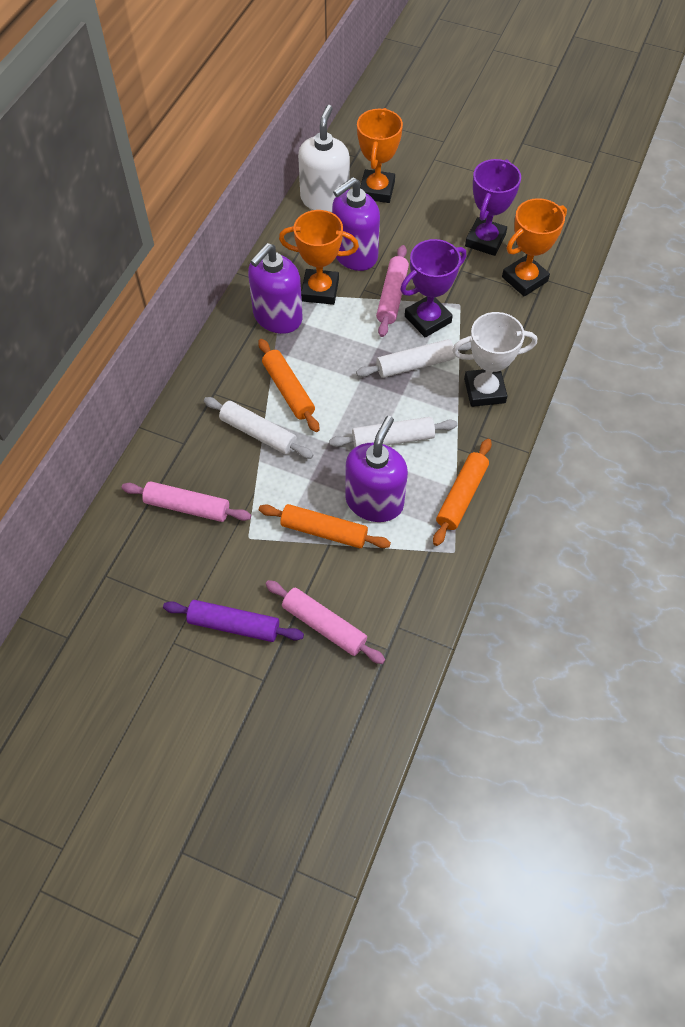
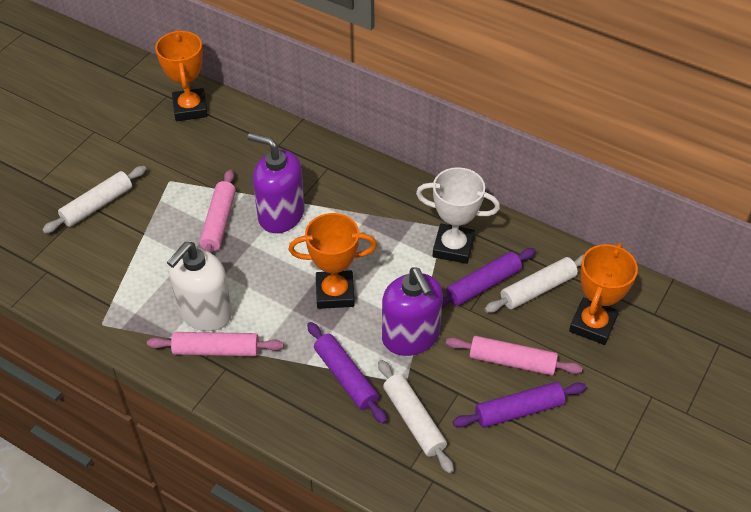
orange rolling pin: 3 -> 0
purple rolling pin: 1 -> 3
purple soap dispenser: 3 -> 2
purple trophy: 2 -> 0

